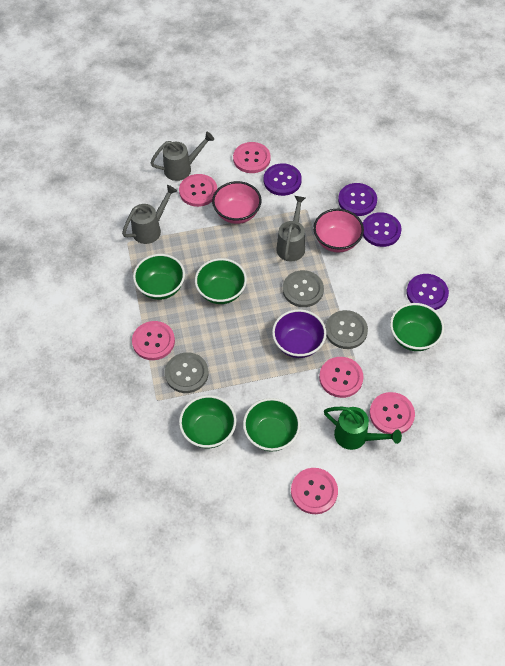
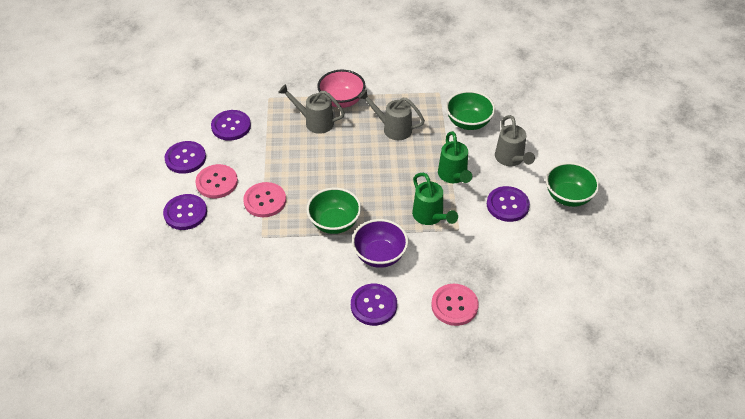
green bowl: 5 -> 3
green watering can: 1 -> 2
grey button: 3 -> 0
pink bowl: 2 -> 1
pink button: 6 -> 3
purple button: 4 -> 5

